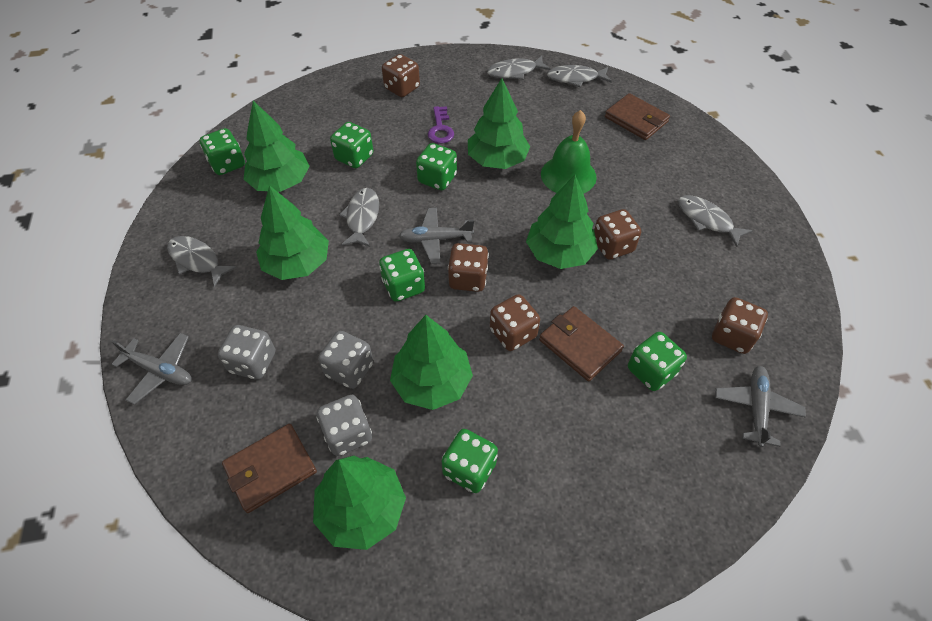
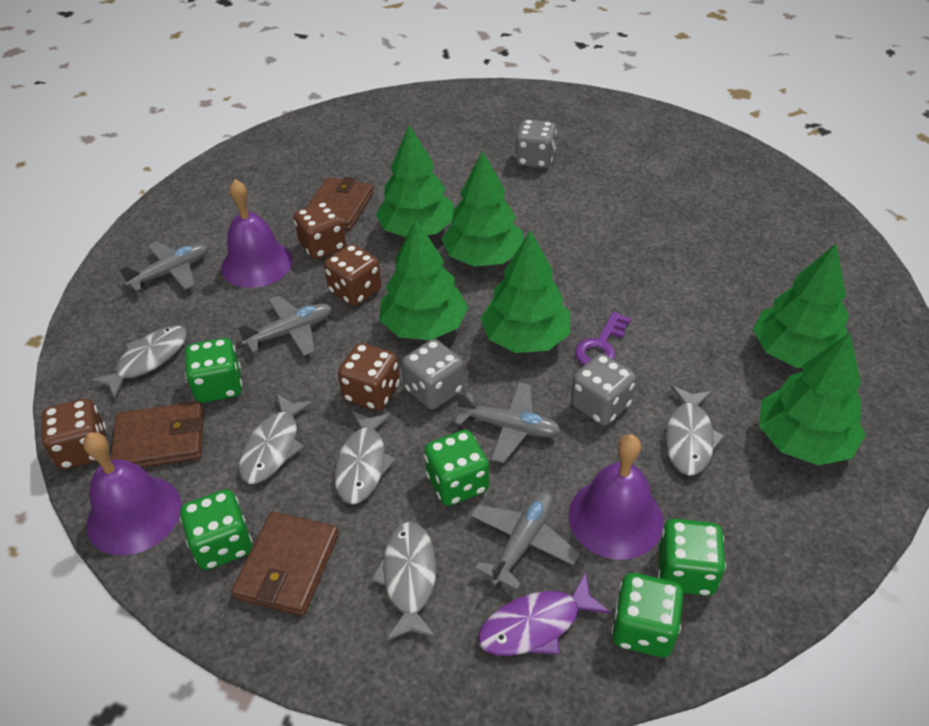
brown dice: 5 -> 4
green bell: 1 -> 0
green dice: 6 -> 5
grey plane: 3 -> 4
purple bell: 0 -> 3
purple fish: 0 -> 1

